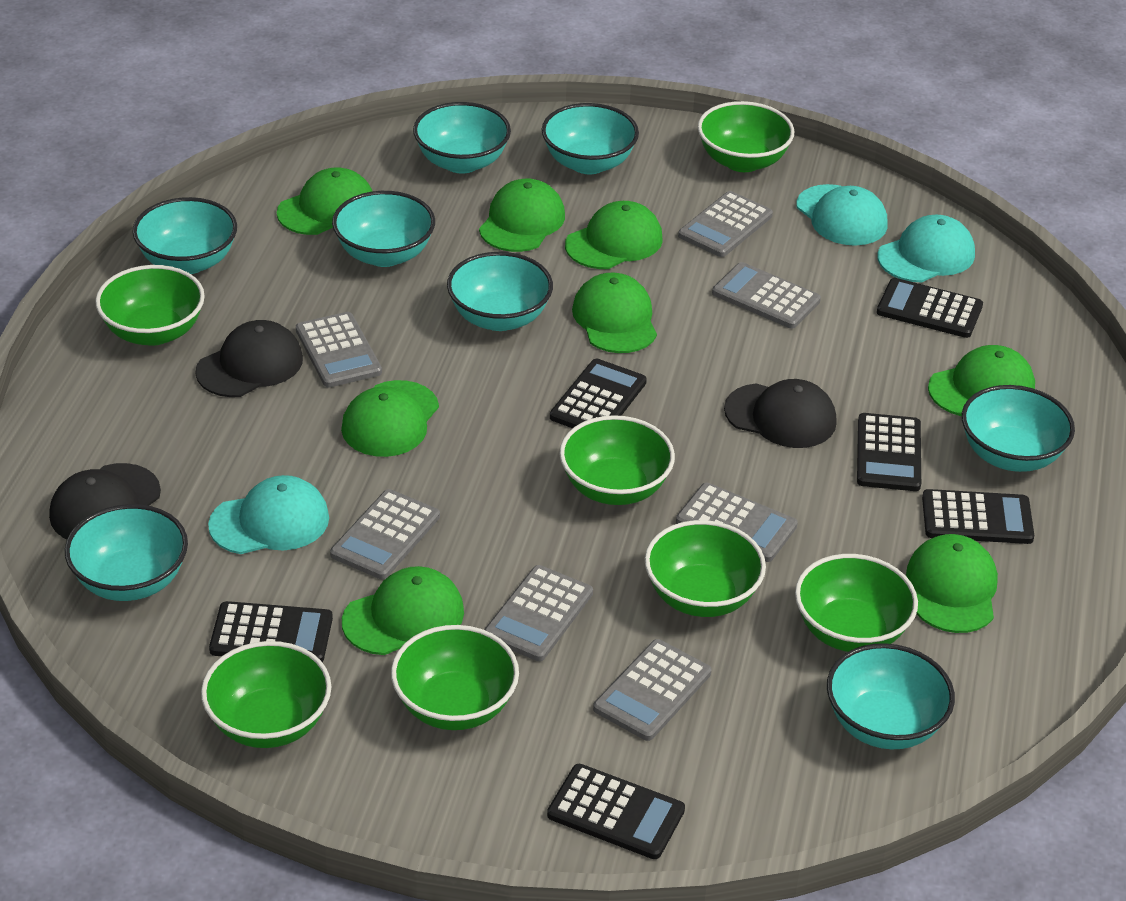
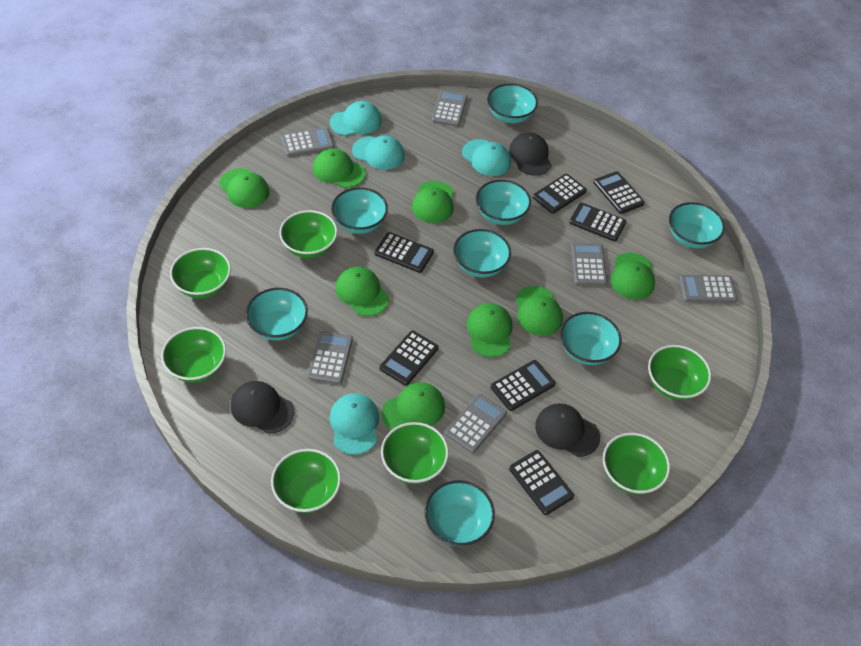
black calculator: 6 -> 7
grey calculator: 7 -> 6
turquoise cap: 3 -> 4

